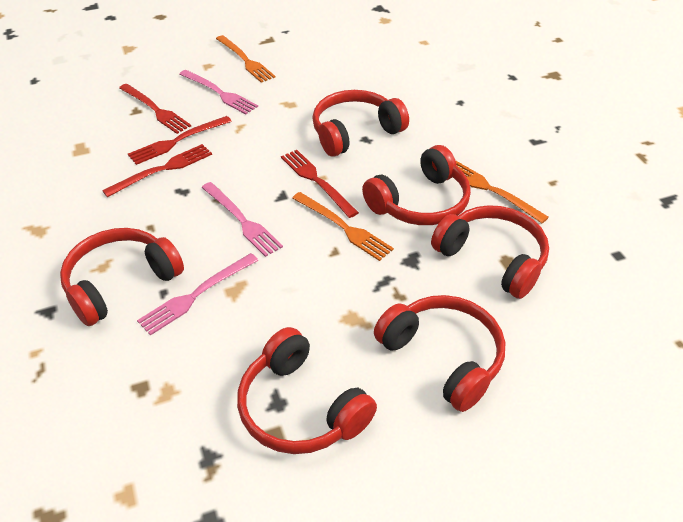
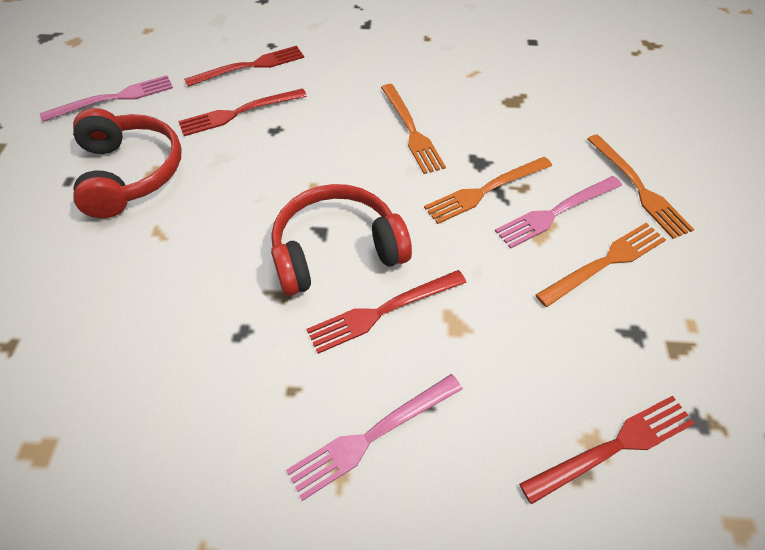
orange fork: 3 -> 4
red headphones: 6 -> 2

